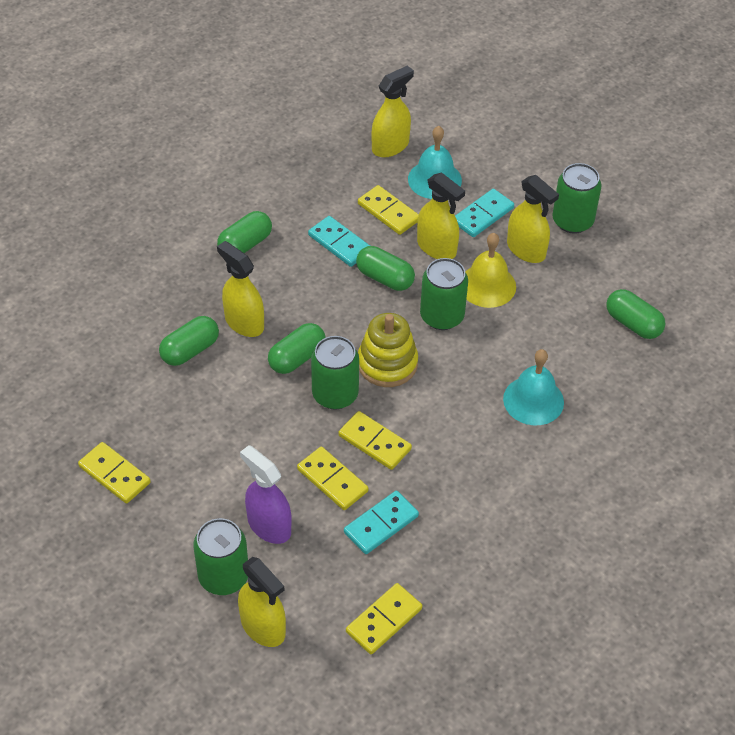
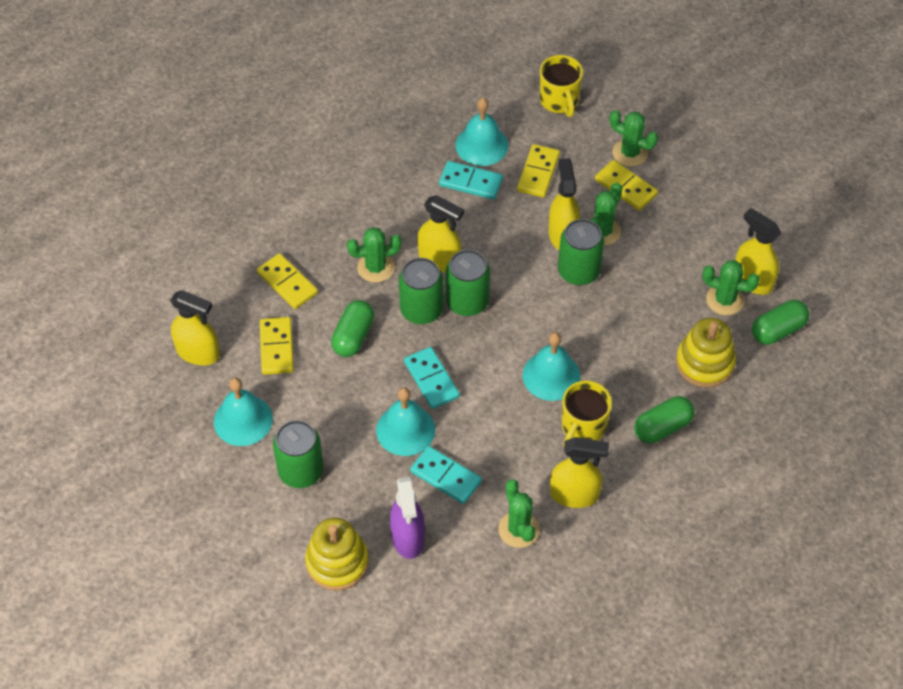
green cactus: 0 -> 5
green capsule: 5 -> 3
turquoise bell: 2 -> 4
yellow bell: 1 -> 0
yellow domino: 5 -> 4
yellow mug: 0 -> 2
yellow stacking toy: 1 -> 2

